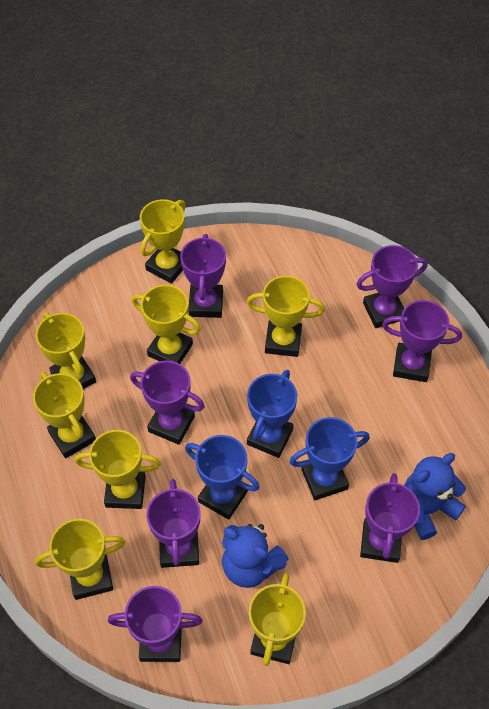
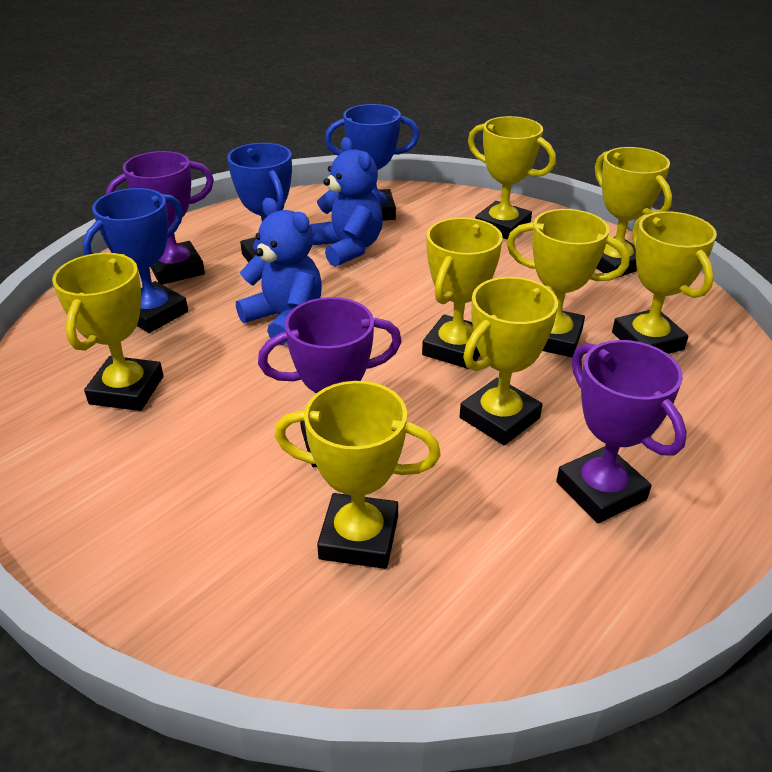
purple trophy: 7 -> 3

